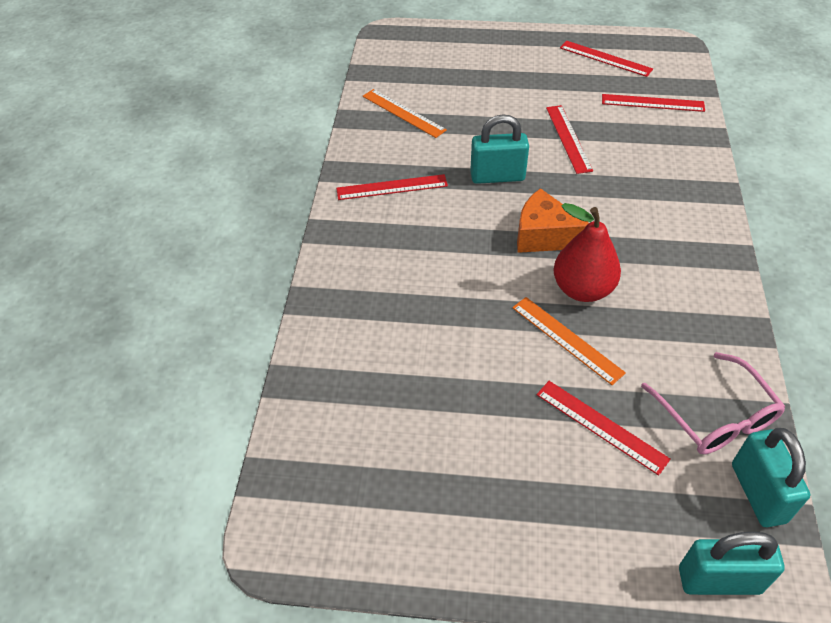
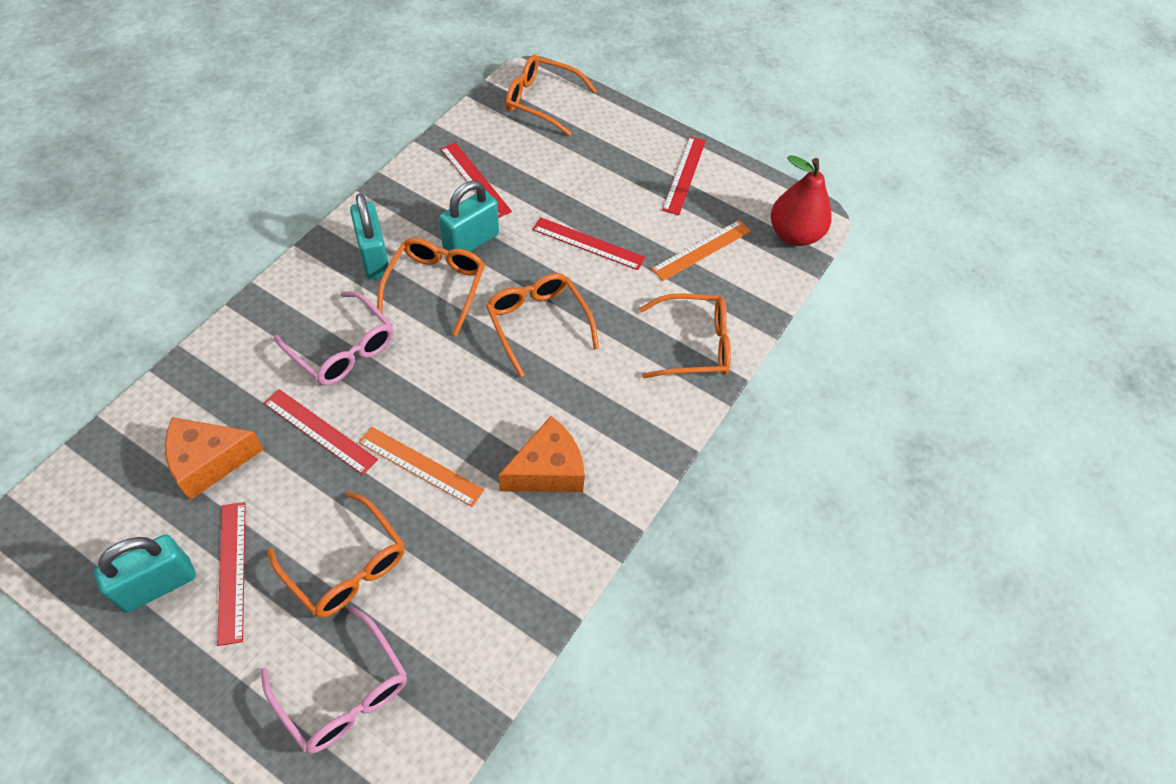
orange cheese: 1 -> 2
orange glasses: 0 -> 5
pink glasses: 1 -> 2

